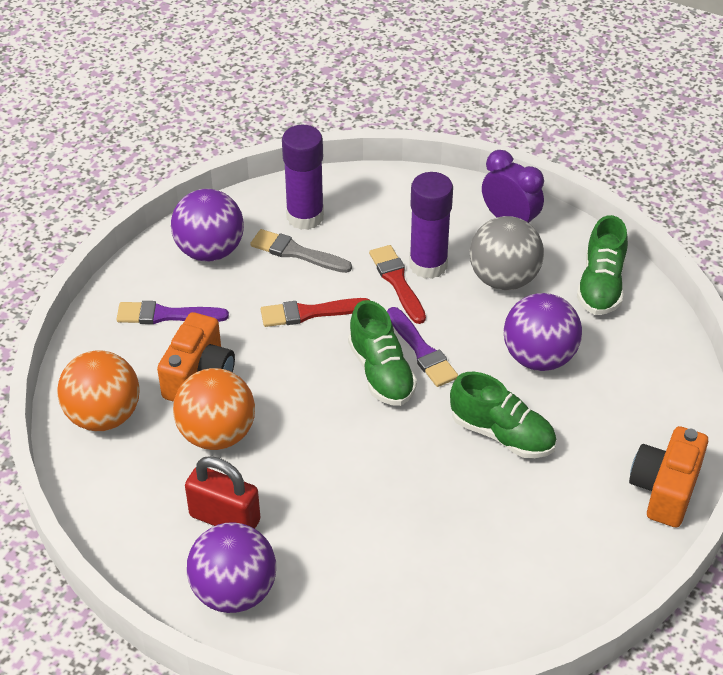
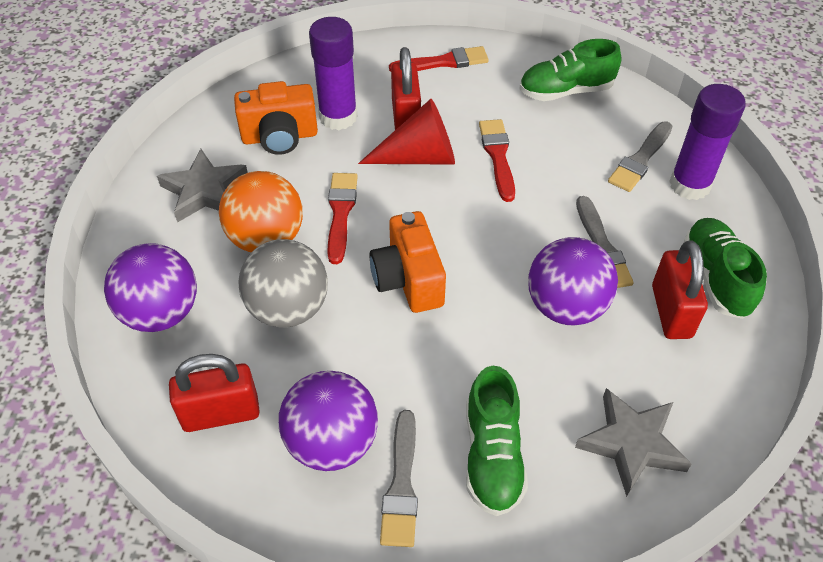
grey brush: 1 -> 3
grey star: 0 -> 2
orange ball: 2 -> 1
purple brush: 2 -> 0
purple clock: 1 -> 0
red brush: 2 -> 3
red cone: 0 -> 1
red padlock: 1 -> 3

